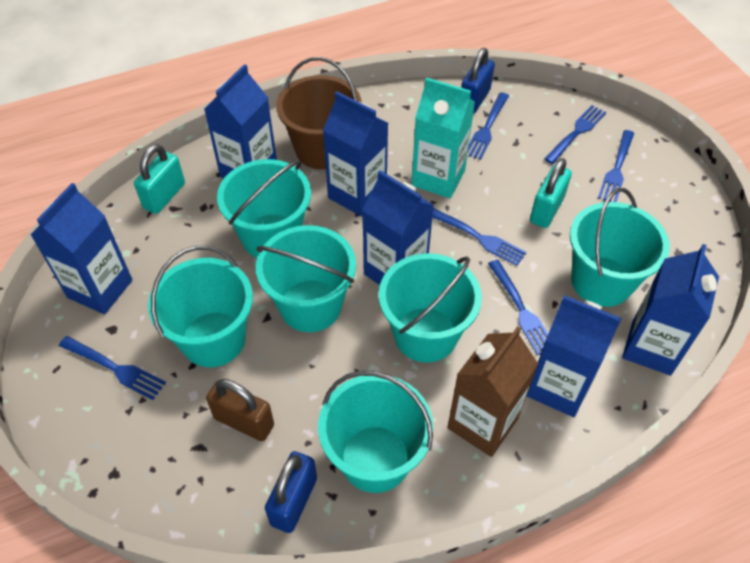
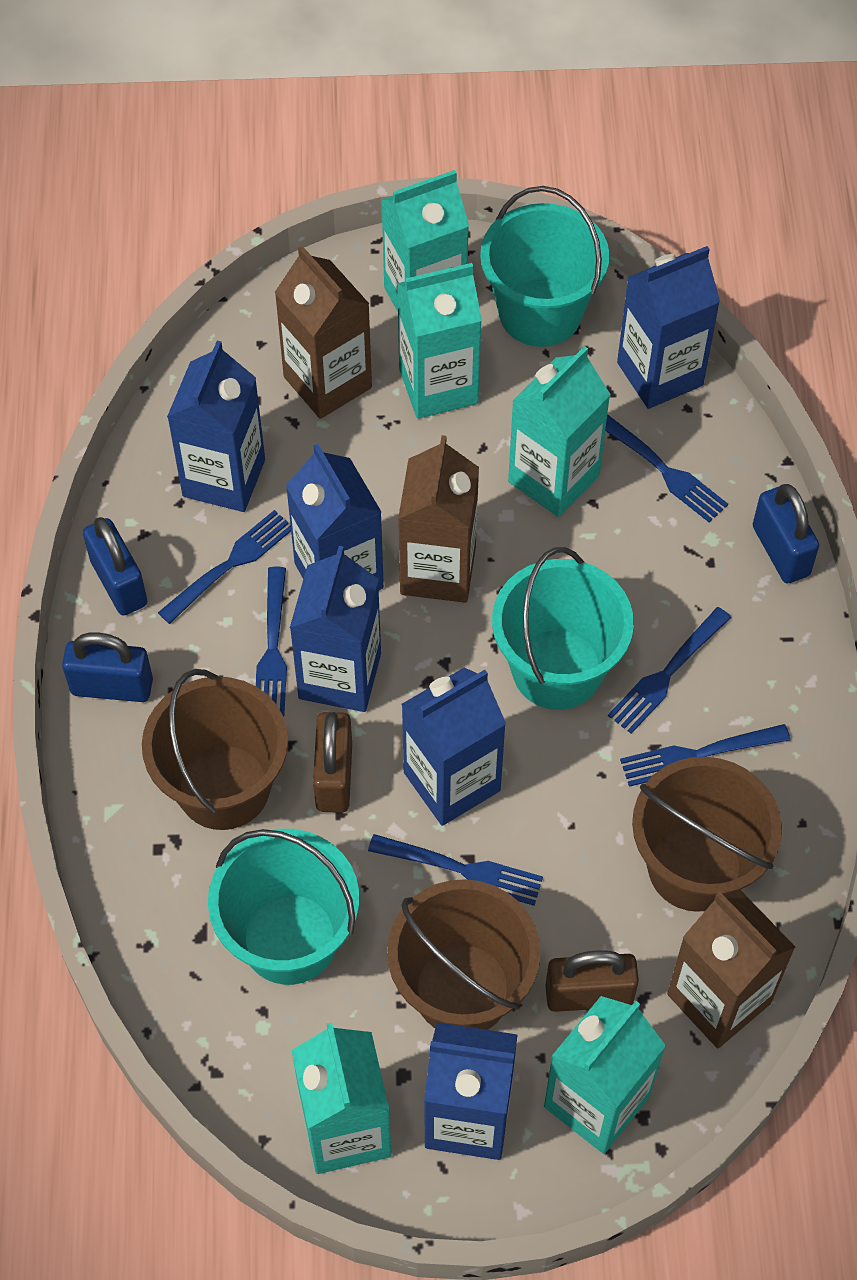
blue padlock: 2 -> 3
brown bucket: 1 -> 3
brown carton: 1 -> 3
brown padlock: 1 -> 2
turquoise bucket: 6 -> 3
turquoise carton: 1 -> 5
turquoise padlock: 2 -> 0

